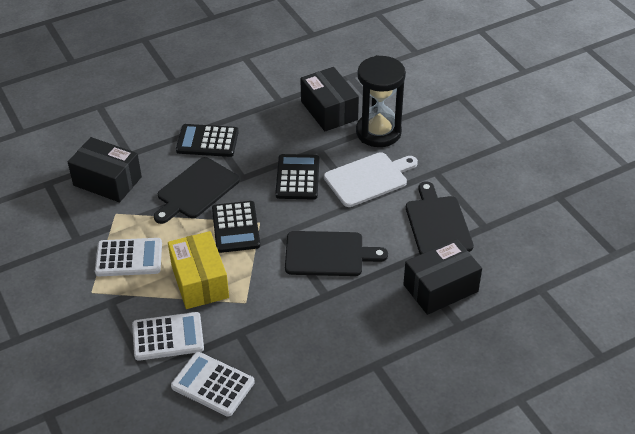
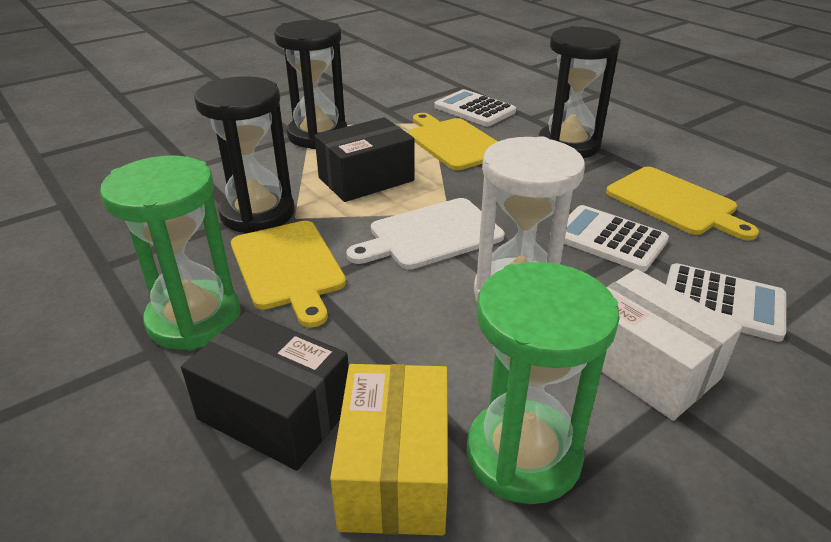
black box: 3 -> 2
black calculator: 3 -> 0
black cutting board: 3 -> 0
black hourglass: 1 -> 3
green hourglass: 0 -> 2
white box: 0 -> 1
white hourglass: 0 -> 1
yellow cutting board: 0 -> 3

